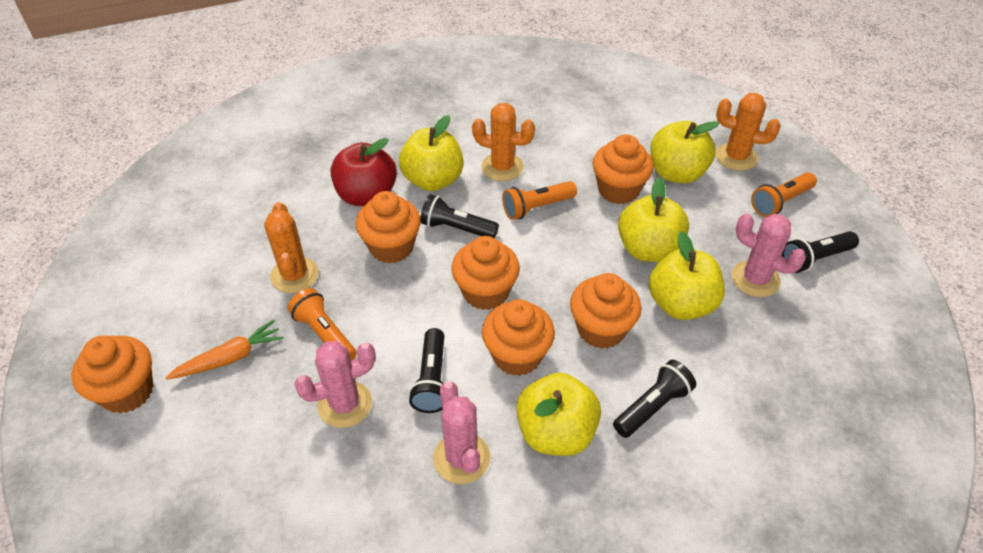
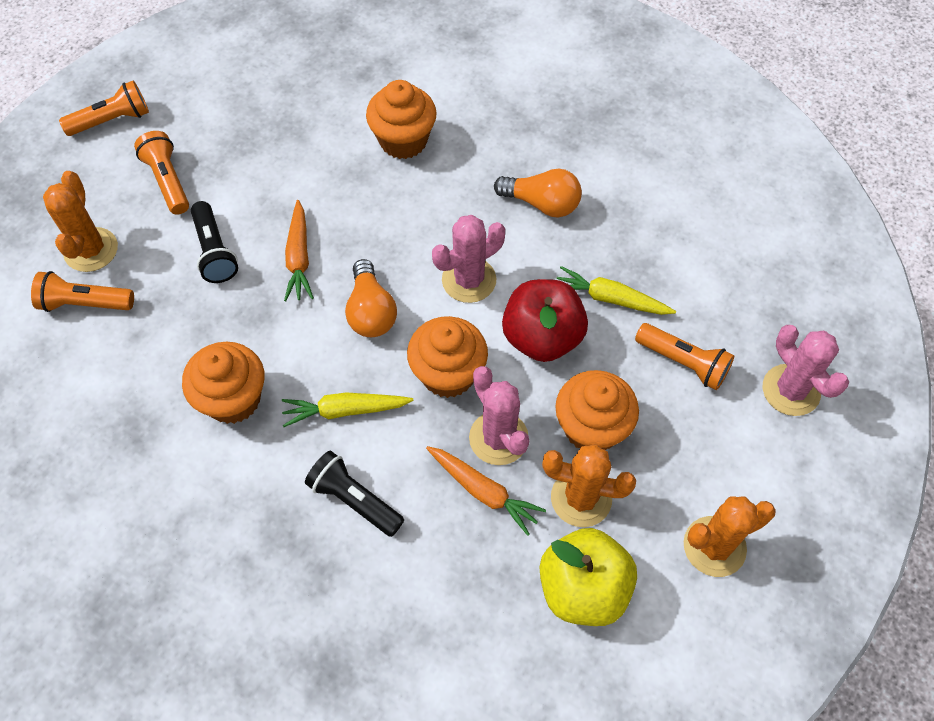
black flashlight: 4 -> 2
orange carrot: 1 -> 2
orange cupcake: 6 -> 4
orange flashlight: 3 -> 4
orange light bulb: 0 -> 2
yellow apple: 5 -> 1
yellow carrot: 0 -> 2

